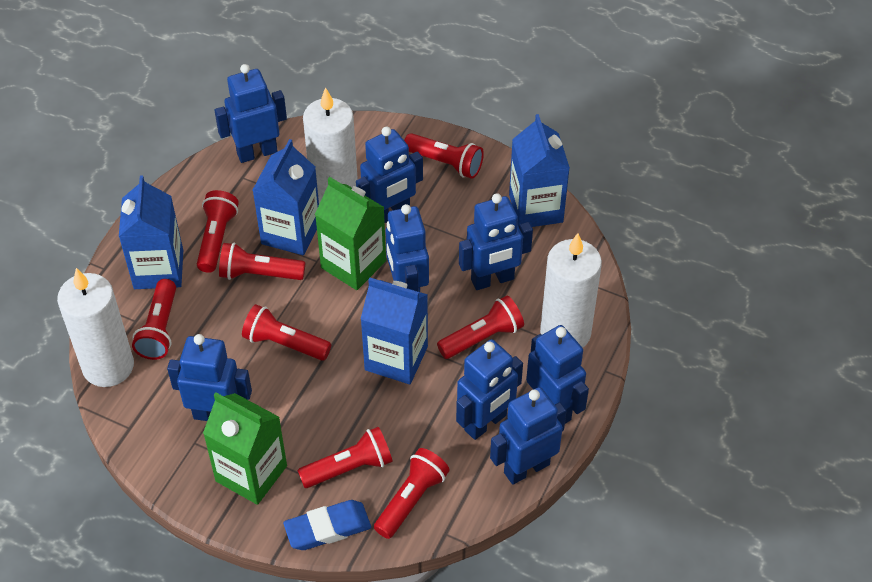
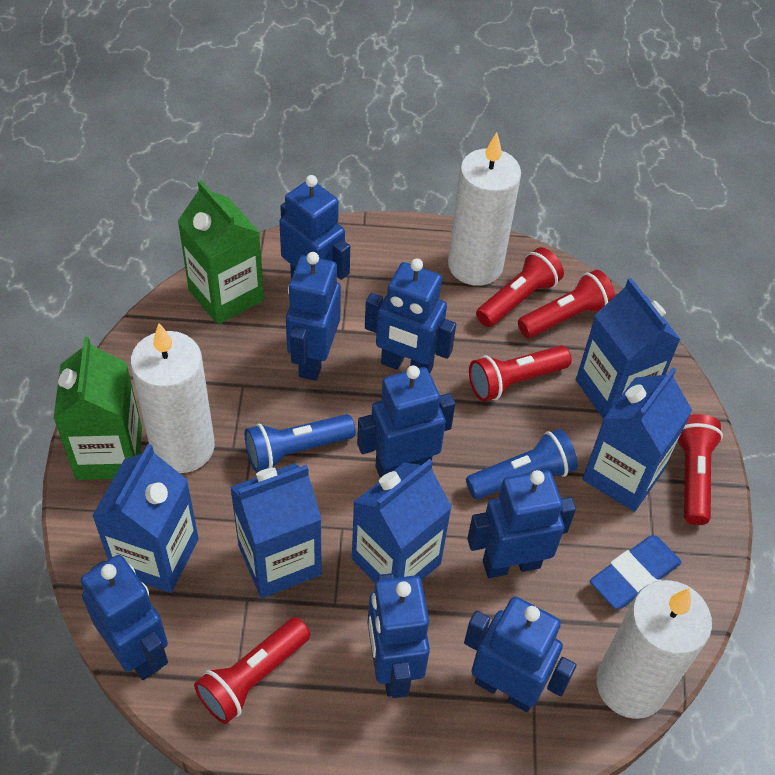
blue carton: 4 -> 5
blue flashlight: 0 -> 2
red flashlight: 8 -> 5

